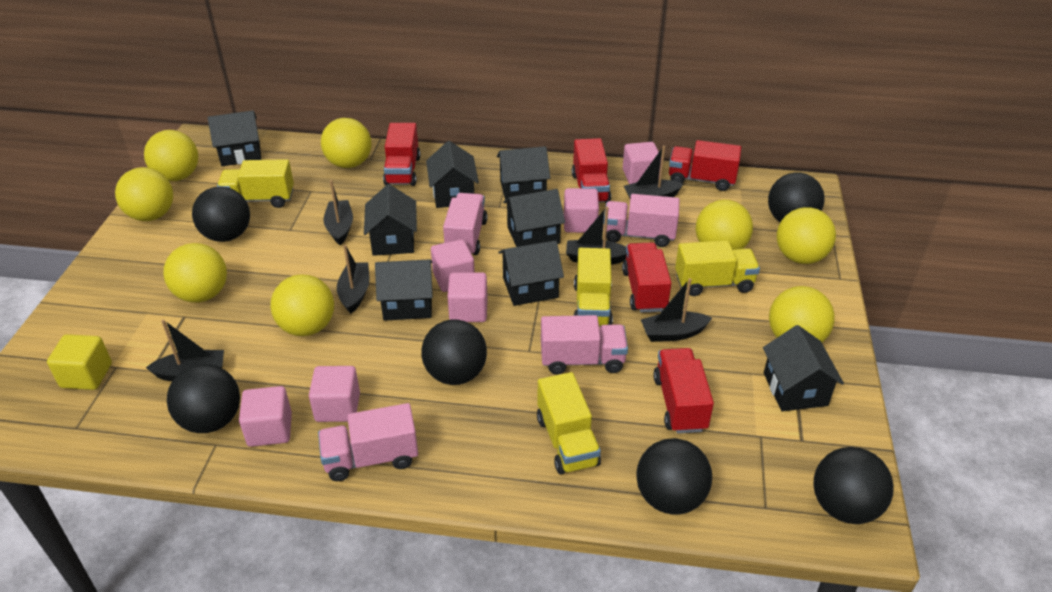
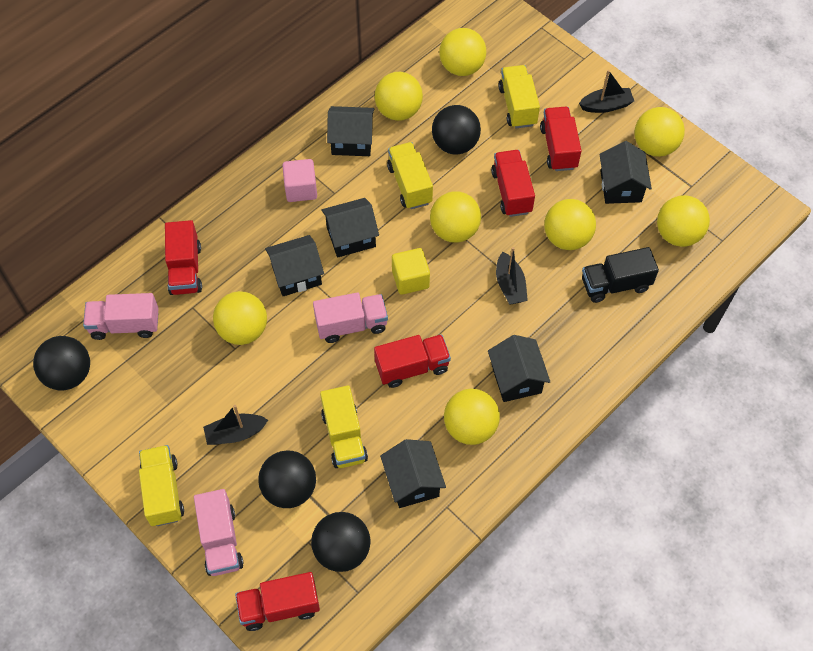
black ball: 6 -> 4
black boat: 6 -> 3
black house: 8 -> 6
black truck: 0 -> 1
pink cube: 6 -> 1
pink truck: 4 -> 3

